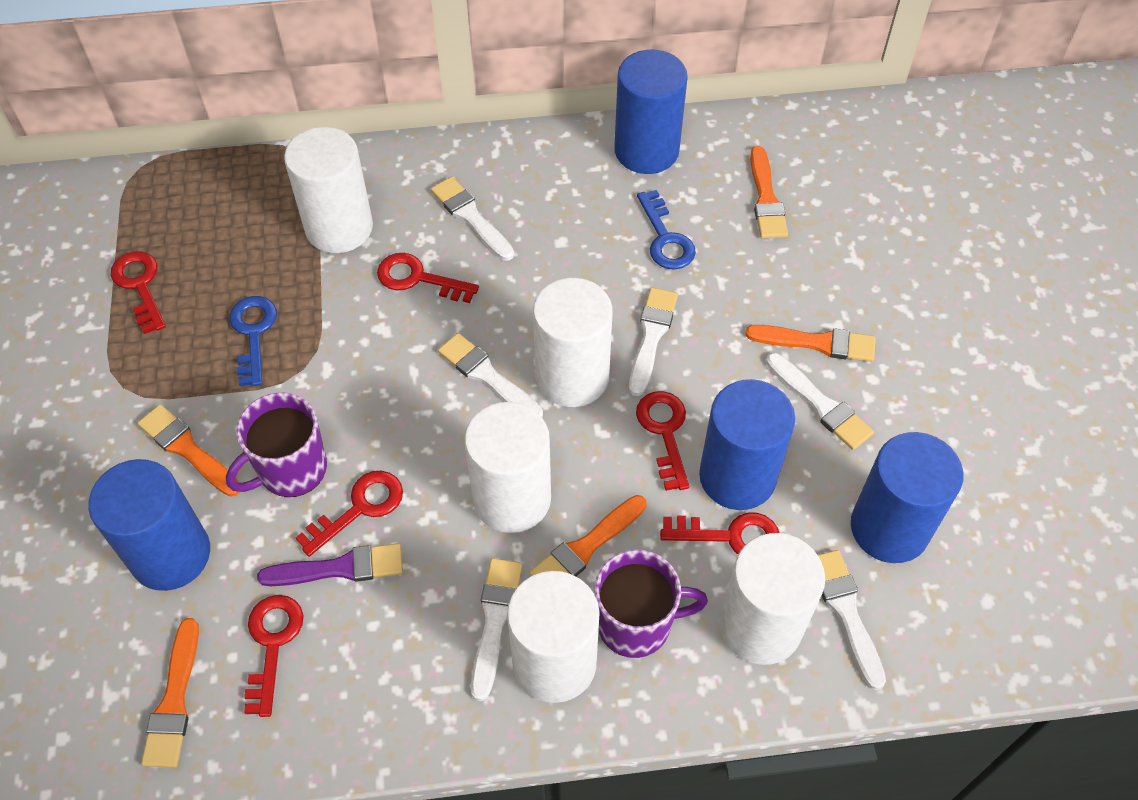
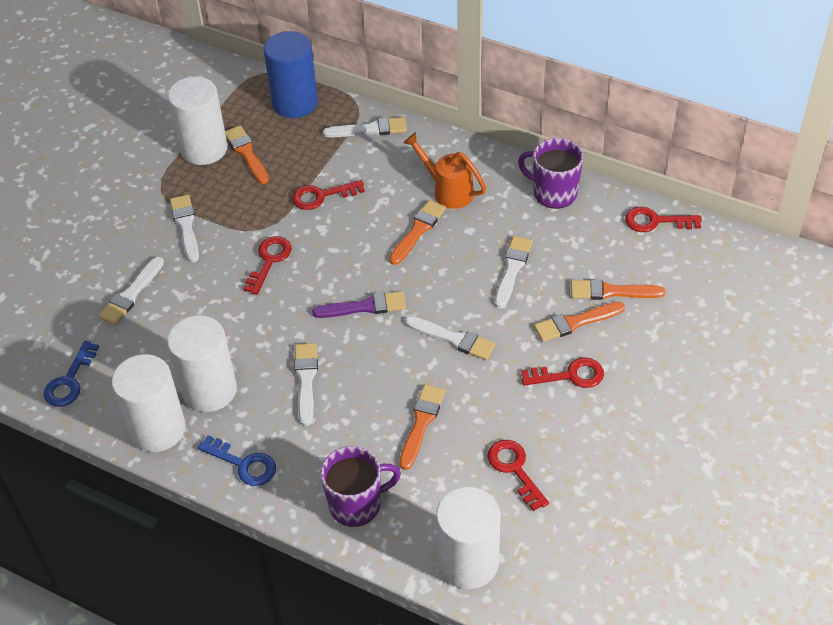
blue cylinder: 4 -> 1
orange watering can: 0 -> 1
red key: 6 -> 5
white cylinder: 5 -> 4

